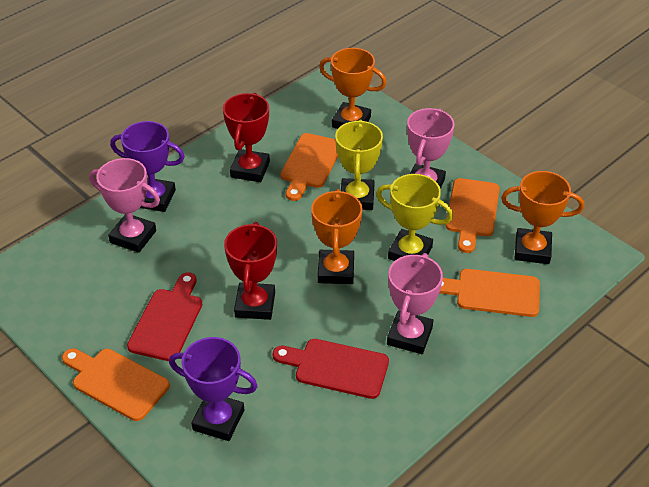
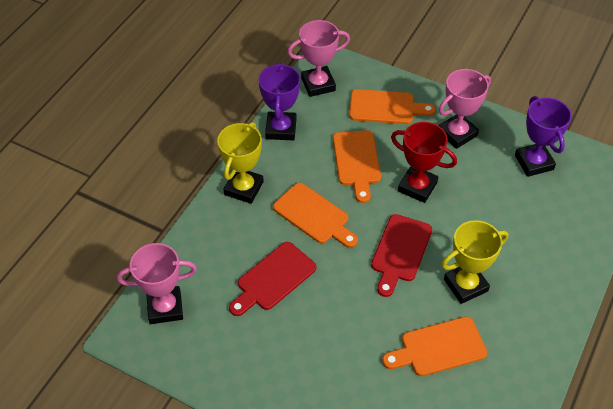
orange trophy: 3 -> 0
red trophy: 2 -> 1

